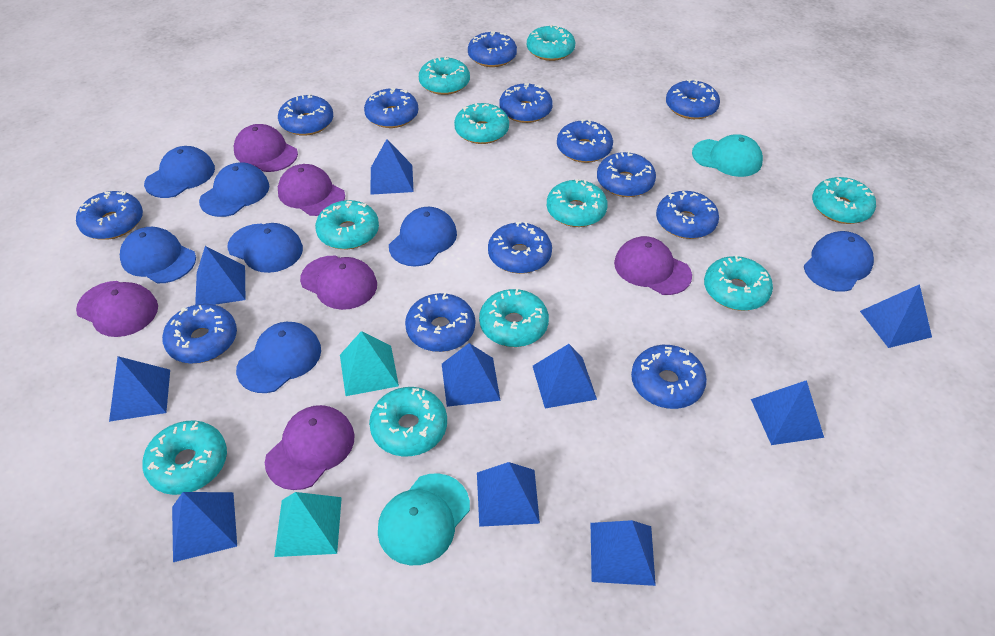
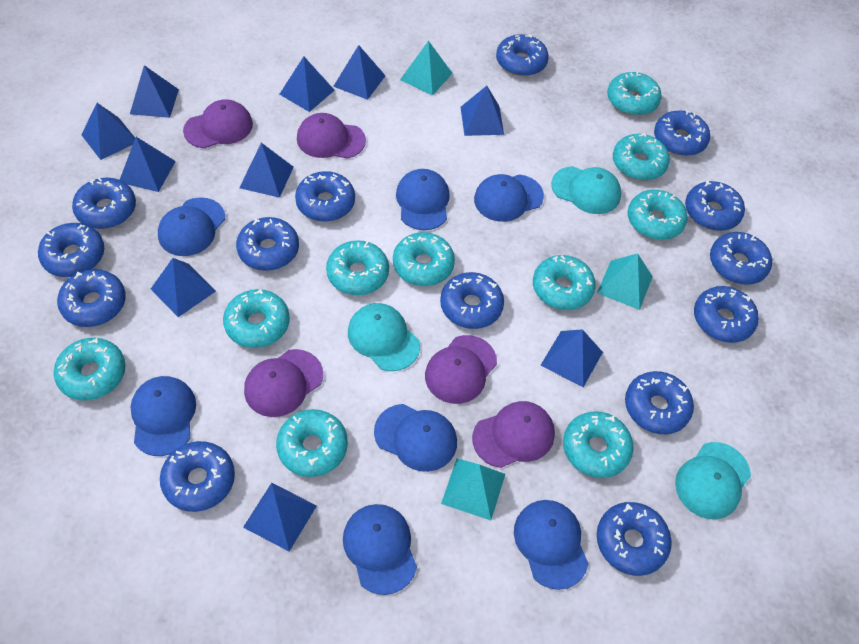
blue donut: 13 -> 14
purple cap: 6 -> 5
turquoise cap: 2 -> 3
turquoise pyramid: 2 -> 3

